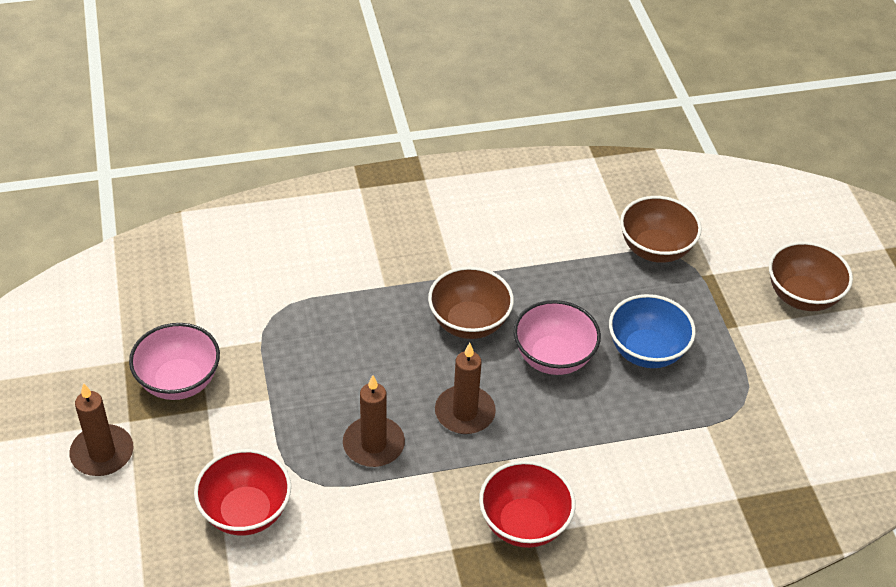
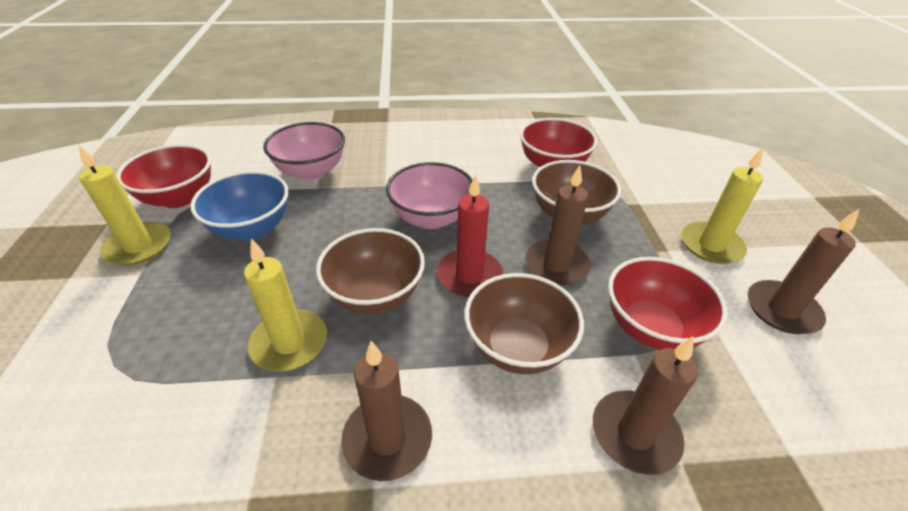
brown candle: 3 -> 4
red bowl: 2 -> 3
red candle: 0 -> 1
yellow candle: 0 -> 3

